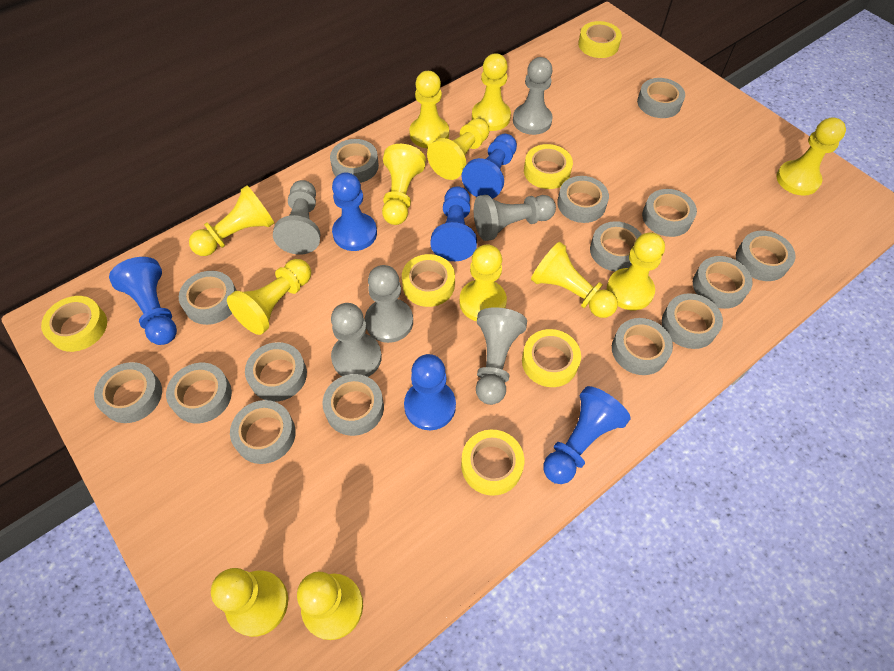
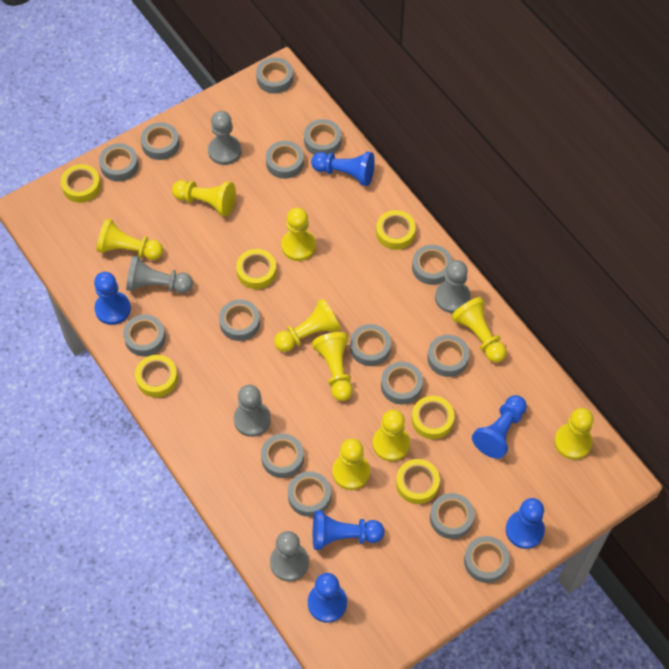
grey pawn: 6 -> 5
yellow pawn: 12 -> 9

